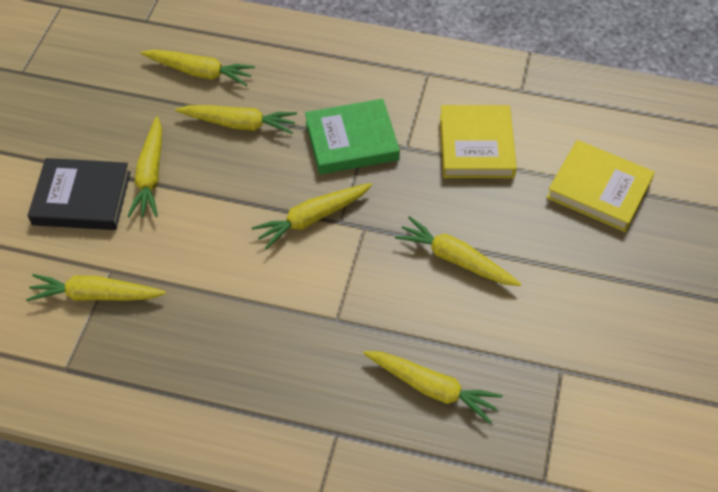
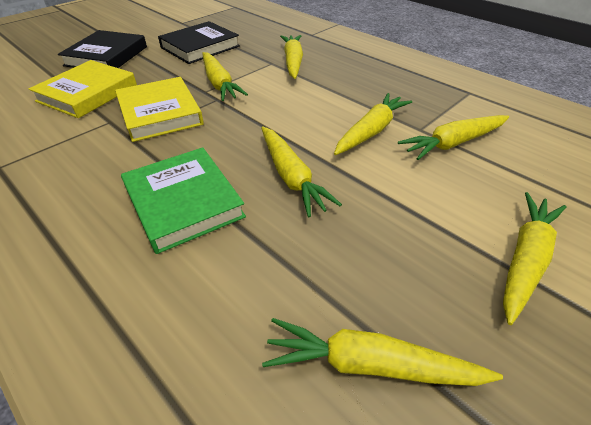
black book: 1 -> 2

